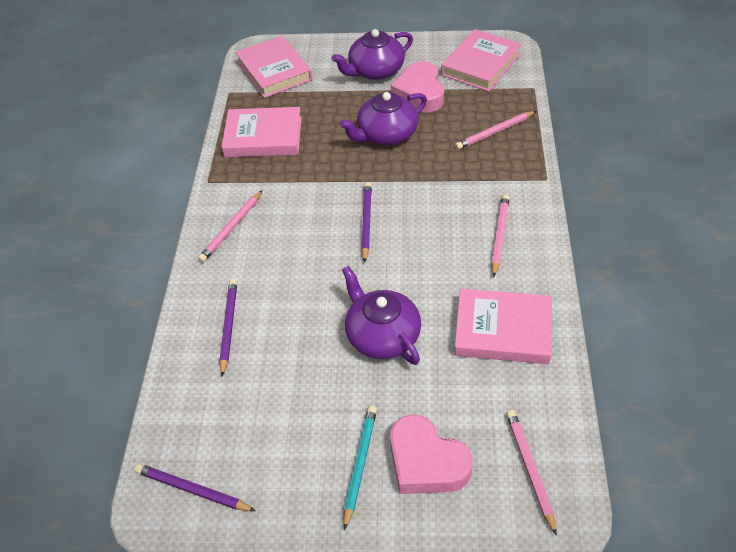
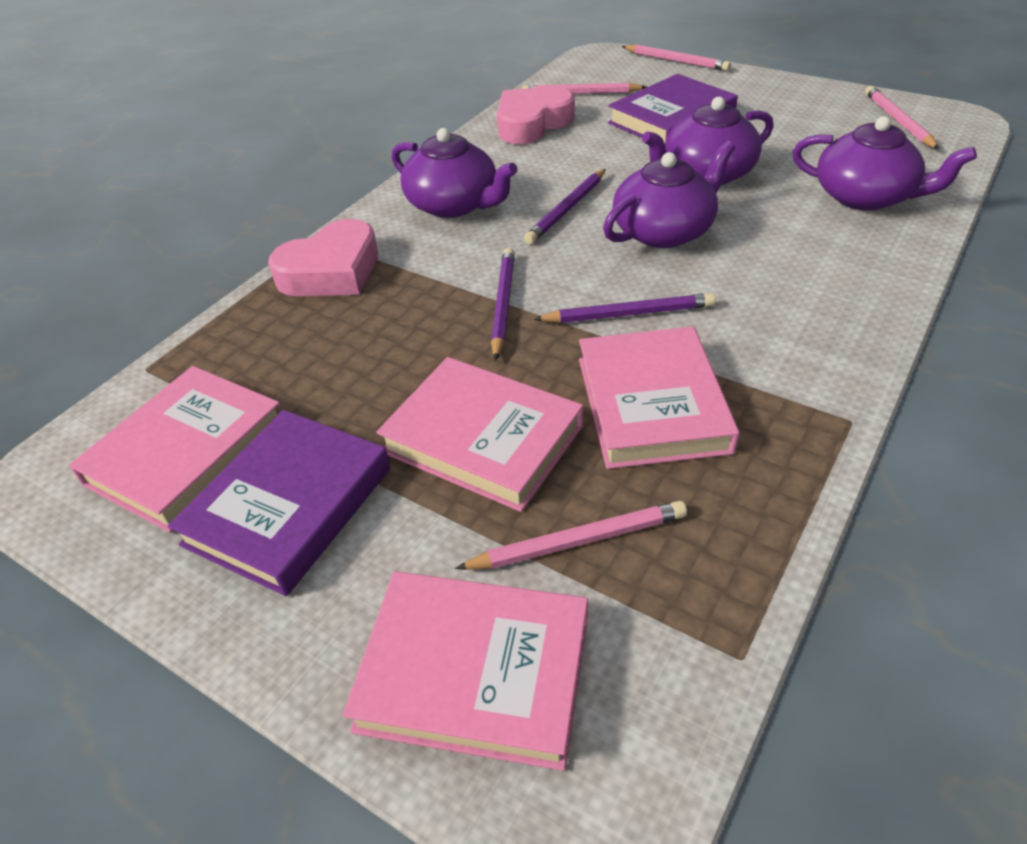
purple book: 0 -> 2
purple teapot: 3 -> 4
turquoise pencil: 1 -> 0

